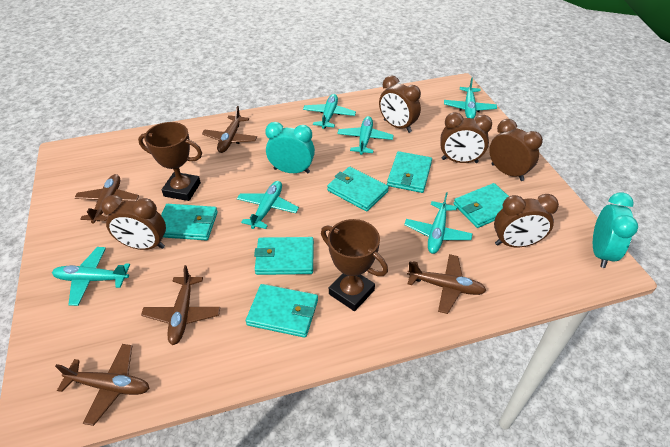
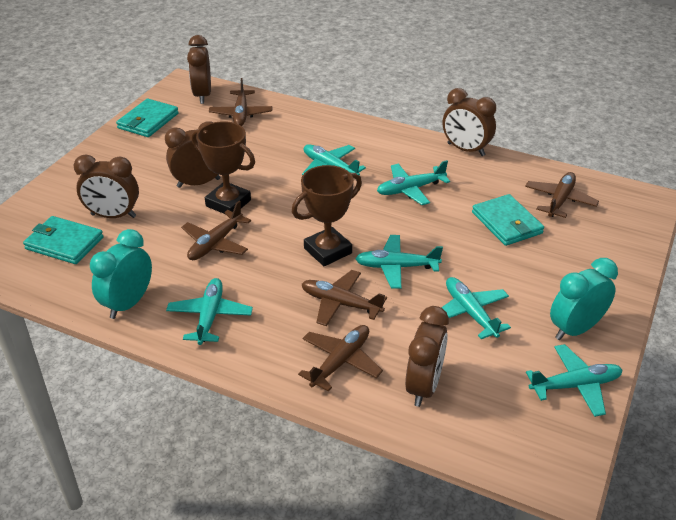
turquoise wallet: 6 -> 3

